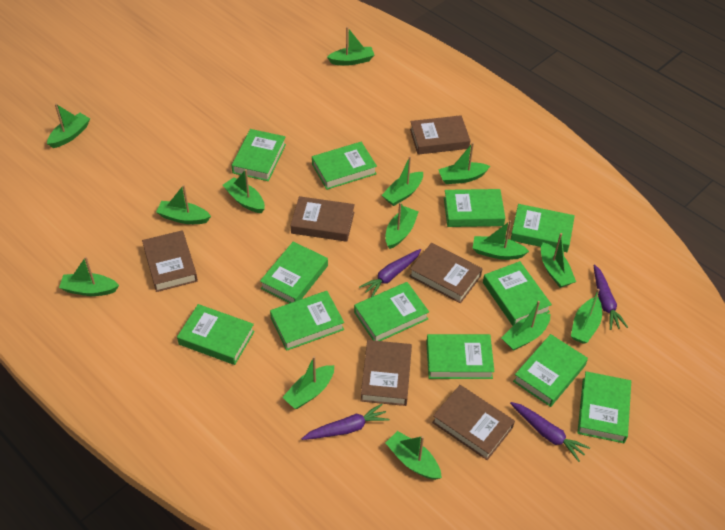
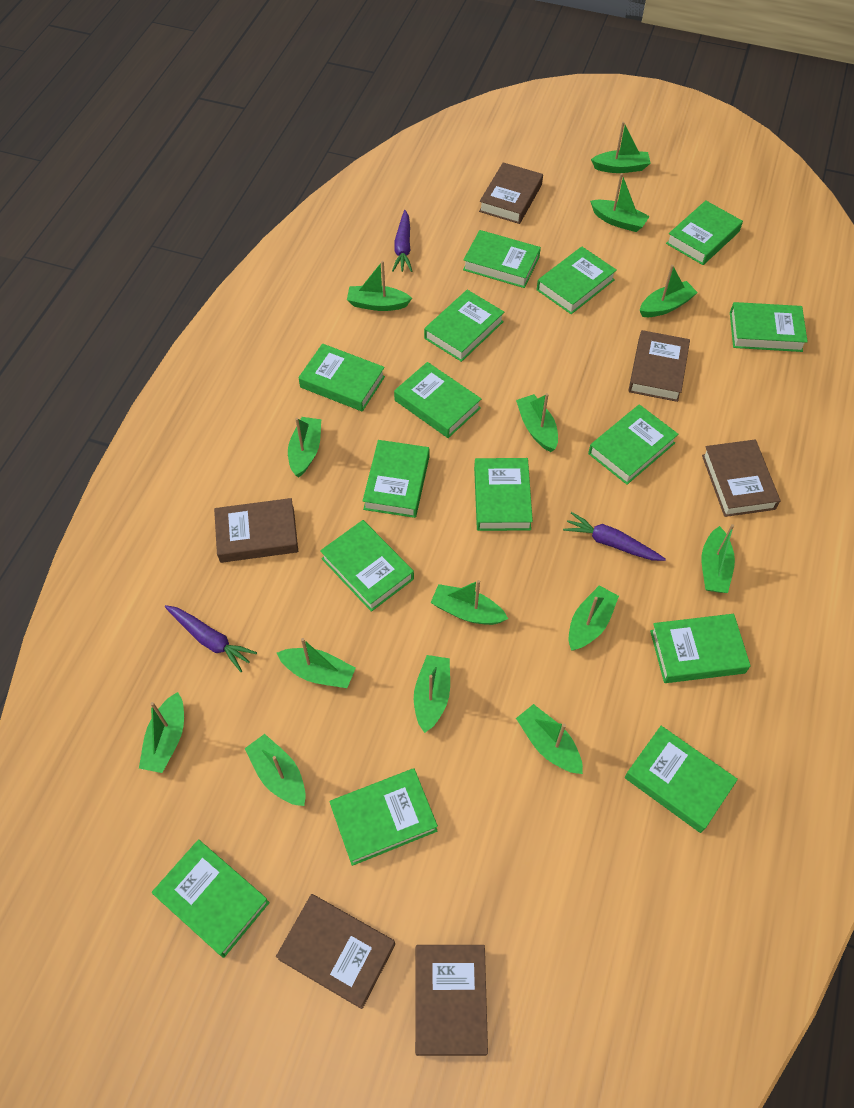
green book: 12 -> 15
purple carrot: 4 -> 3

